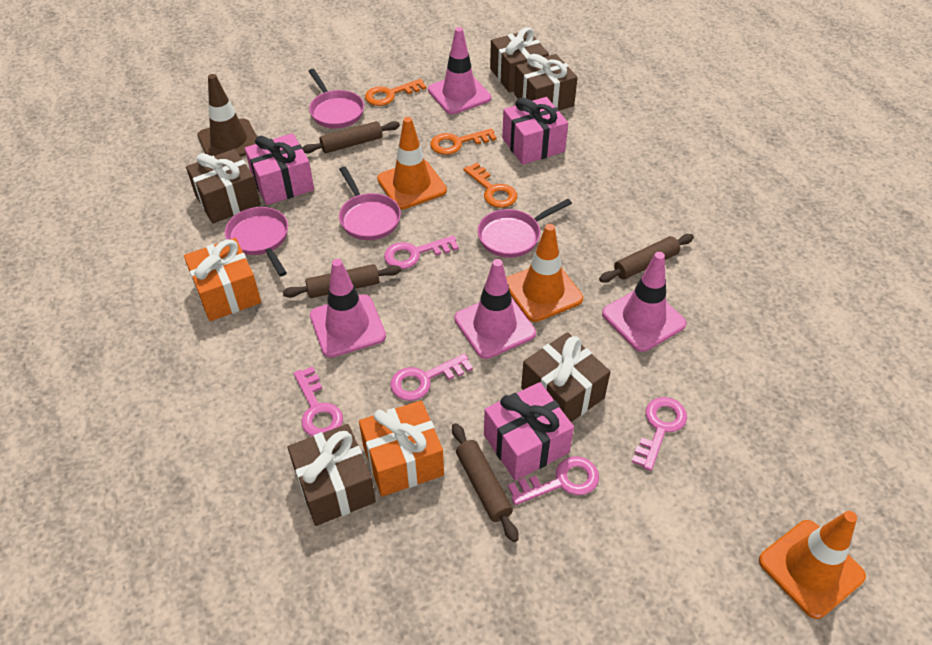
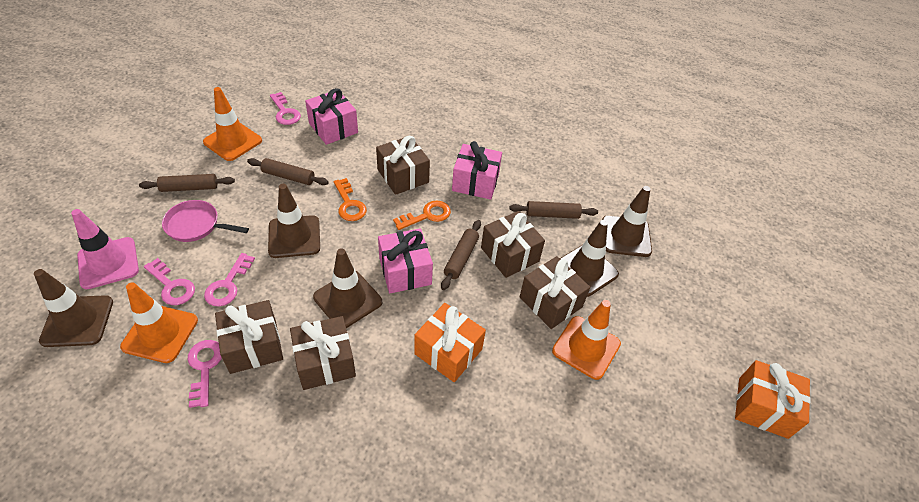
brown traffic cone: 1 -> 5
orange key: 3 -> 2
pink key: 5 -> 4
pink pan: 4 -> 1
pink traffic cone: 4 -> 1

